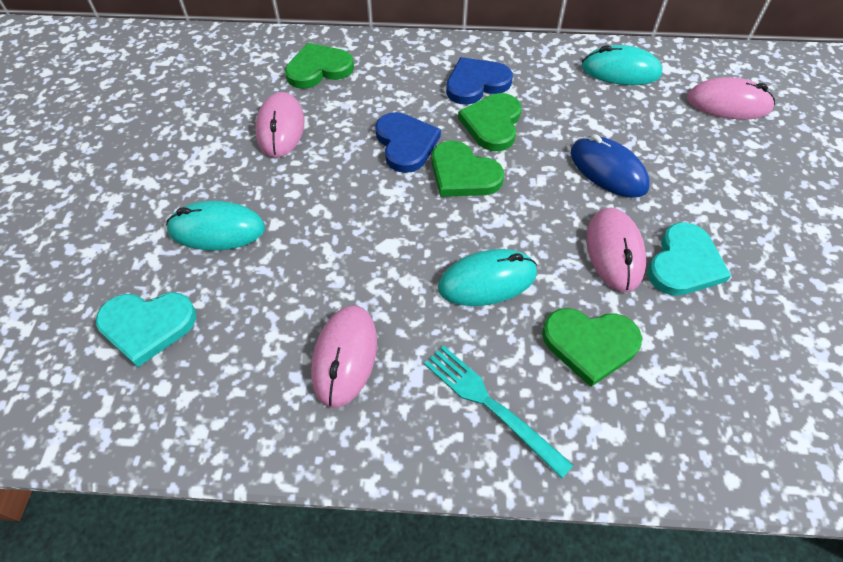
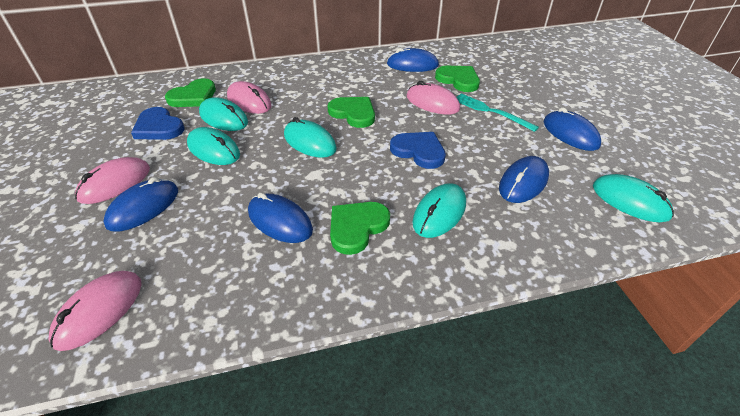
blue mouse: 1 -> 5
turquoise heart: 2 -> 0
turquoise mouse: 3 -> 5

